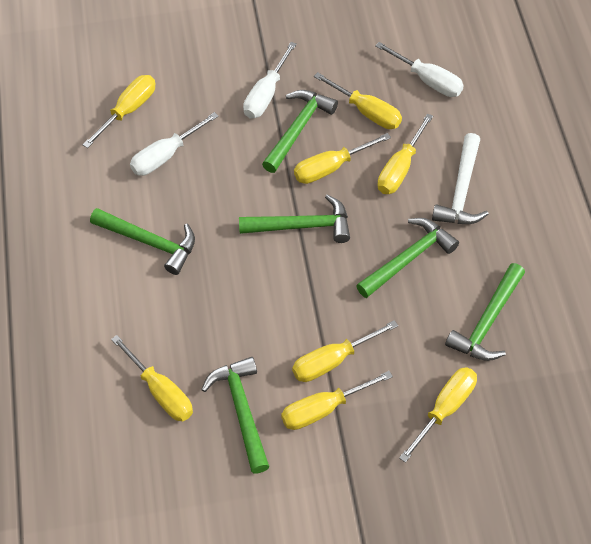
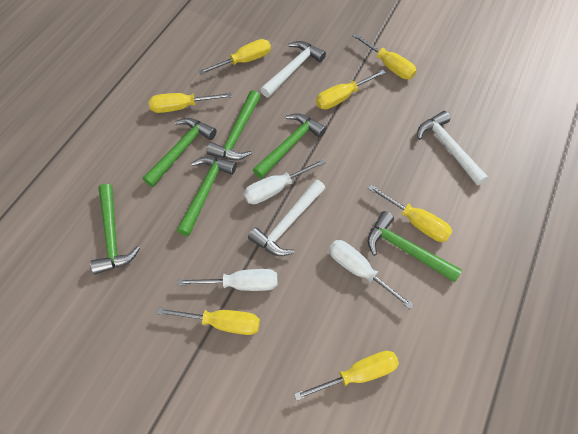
white hammer: 1 -> 3
yellow screwdriver: 8 -> 7

